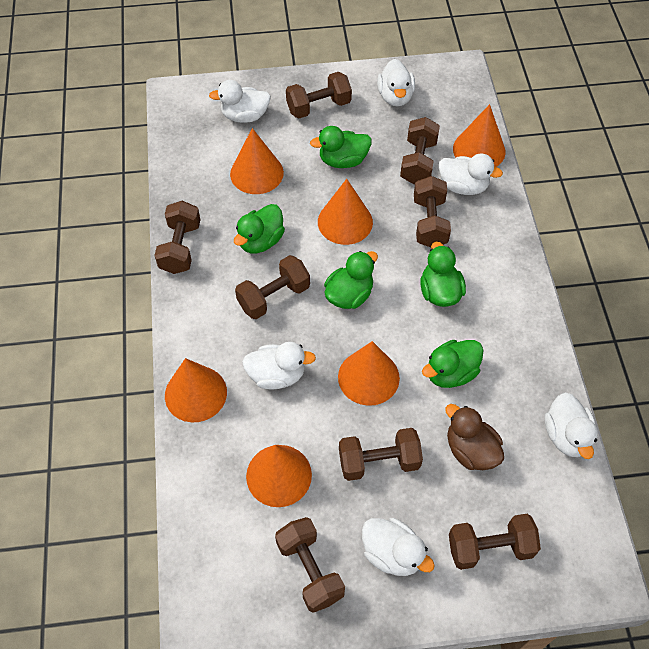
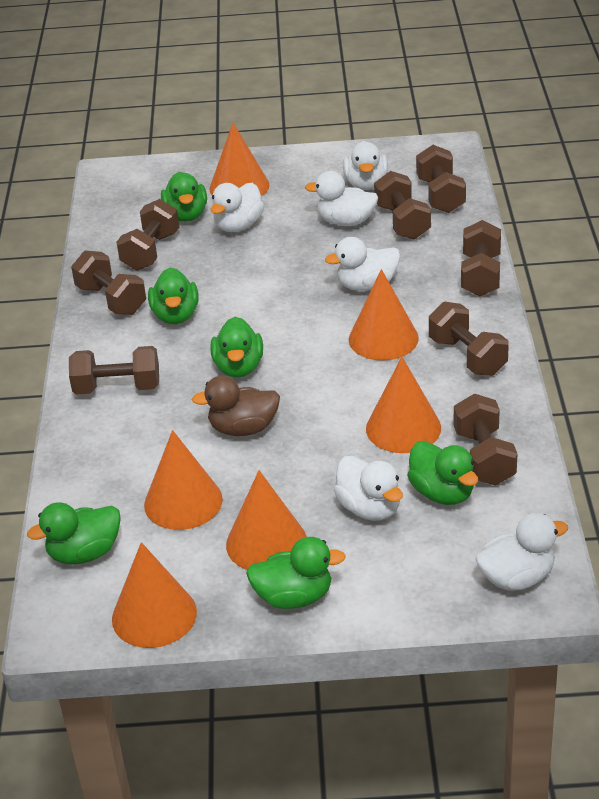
green duck: 5 -> 6

